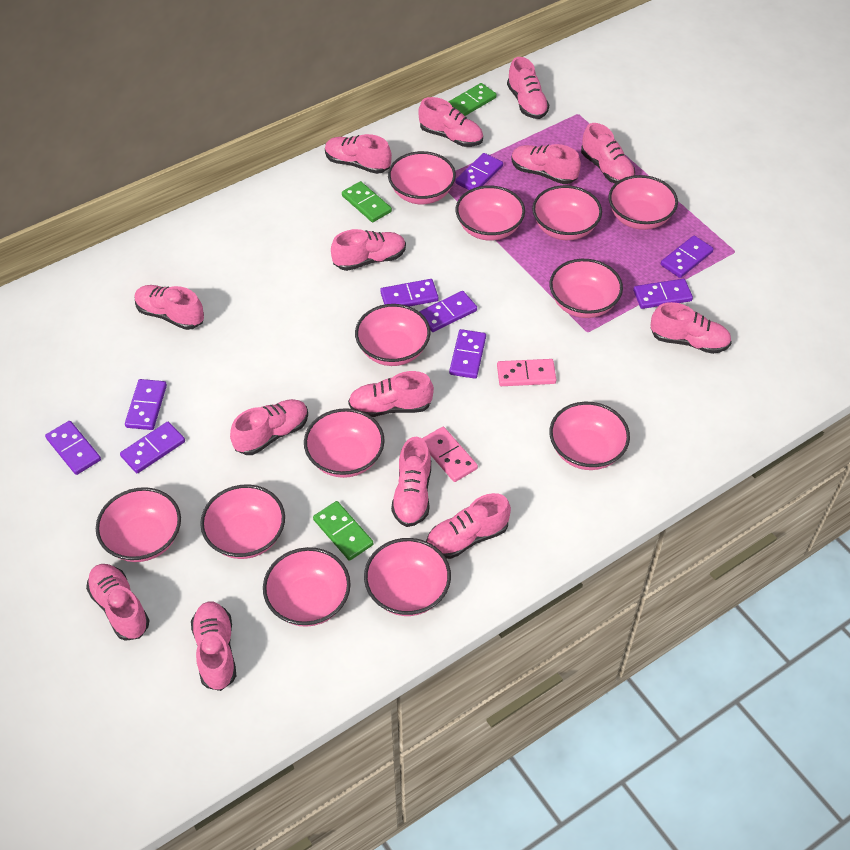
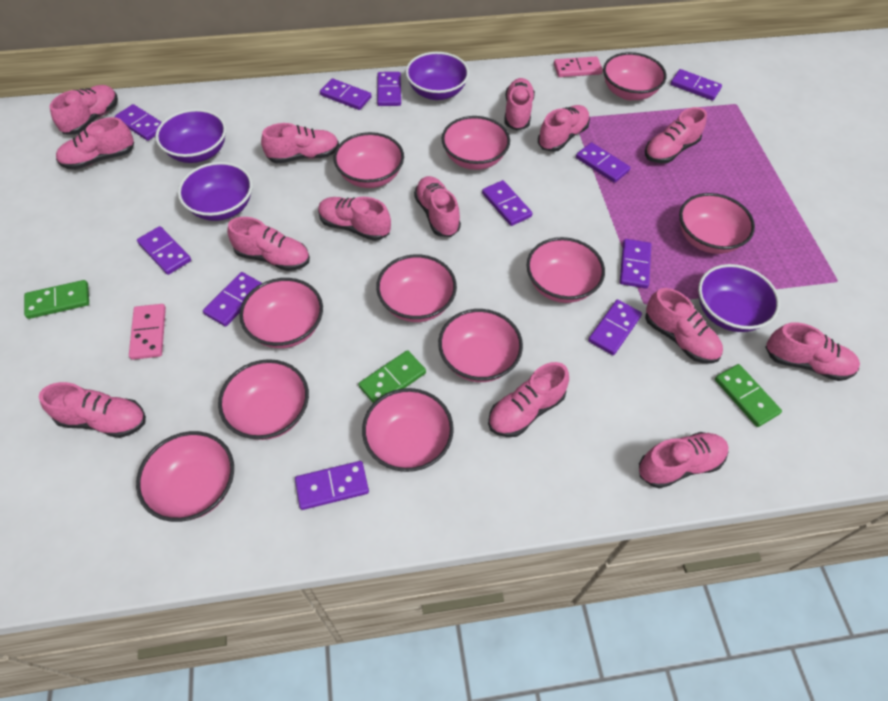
pink bowl: 12 -> 11
purple bowl: 0 -> 4
purple domino: 9 -> 11

